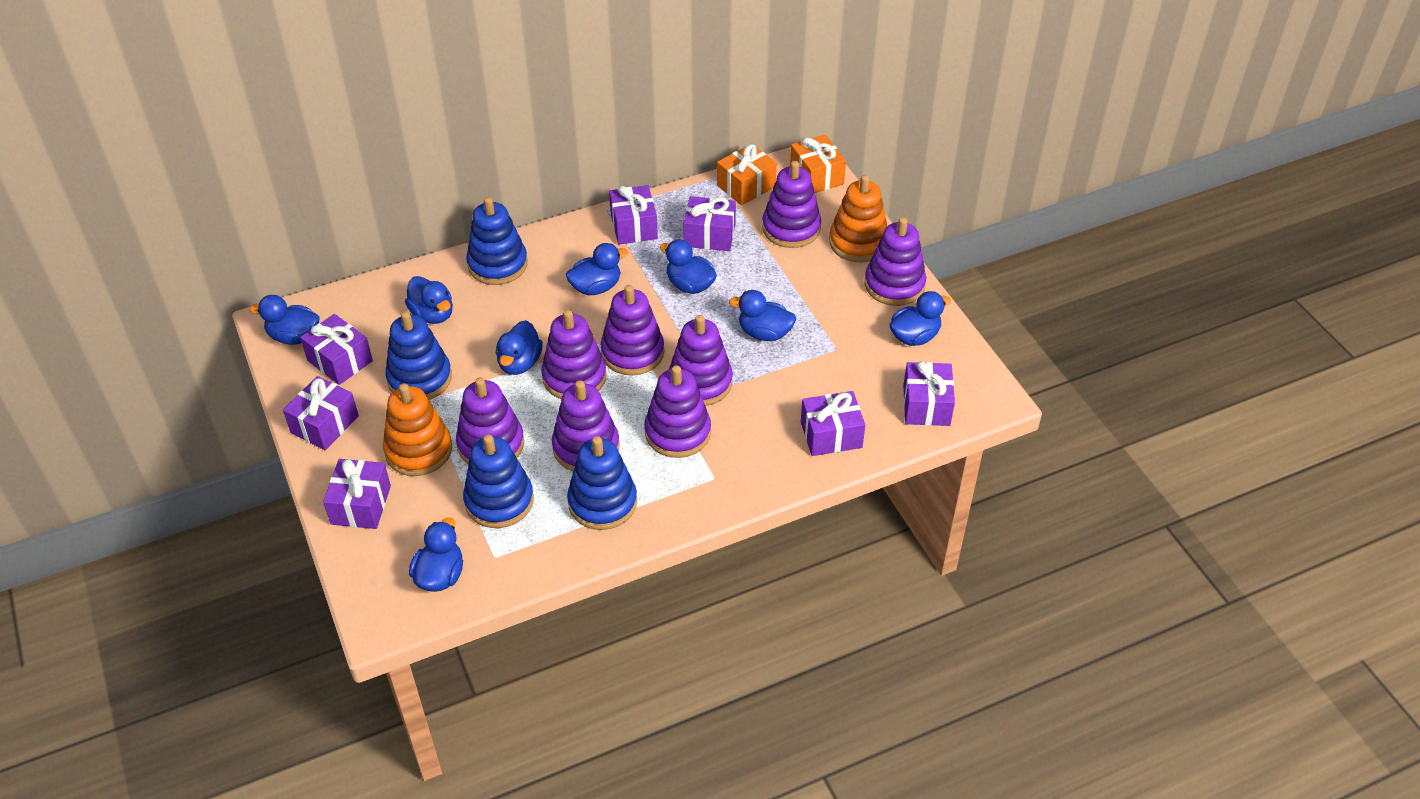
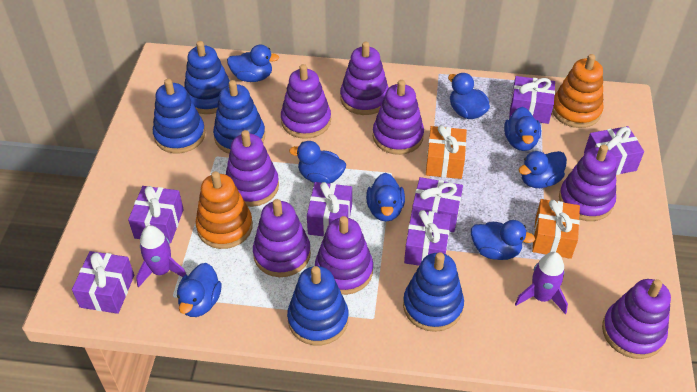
blue stacking toy: 4 -> 5
purple rocket: 0 -> 2

